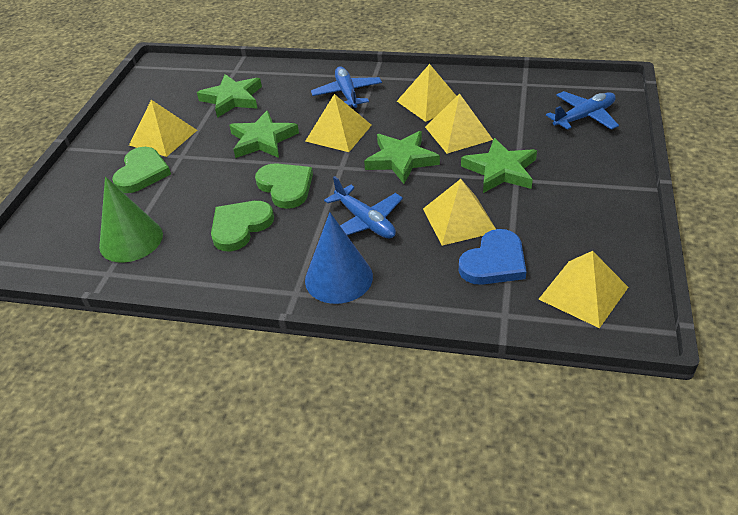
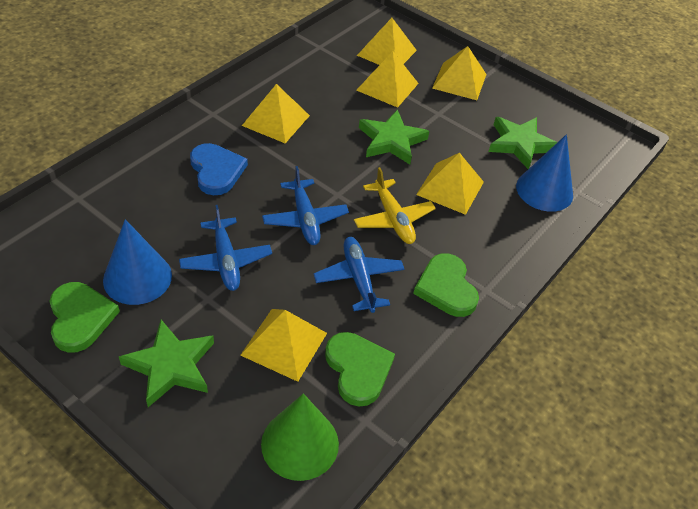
blue cone: 1 -> 2
green star: 4 -> 3
yellow plane: 0 -> 1

